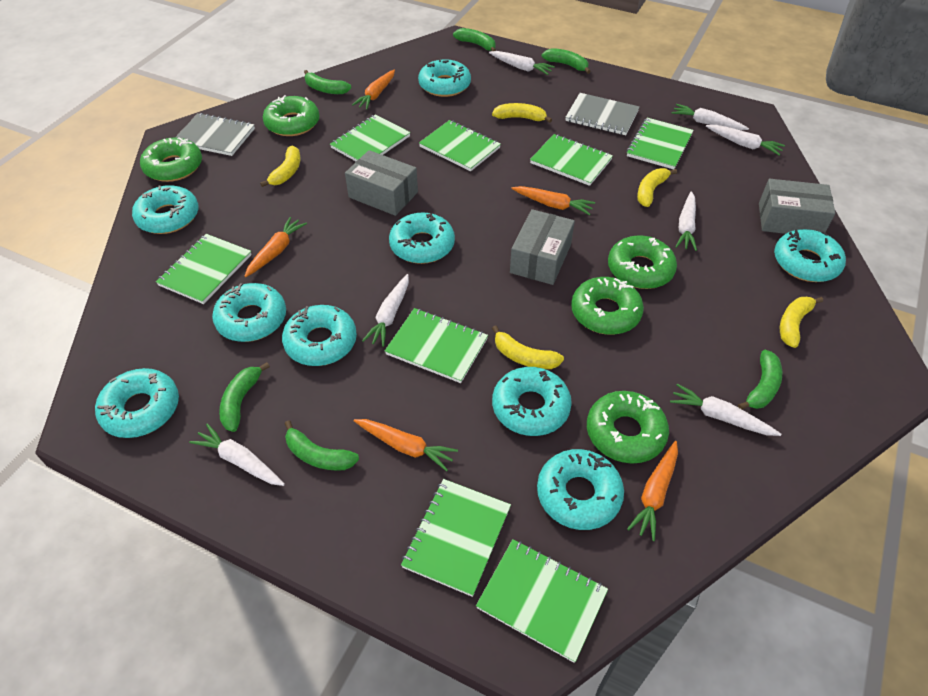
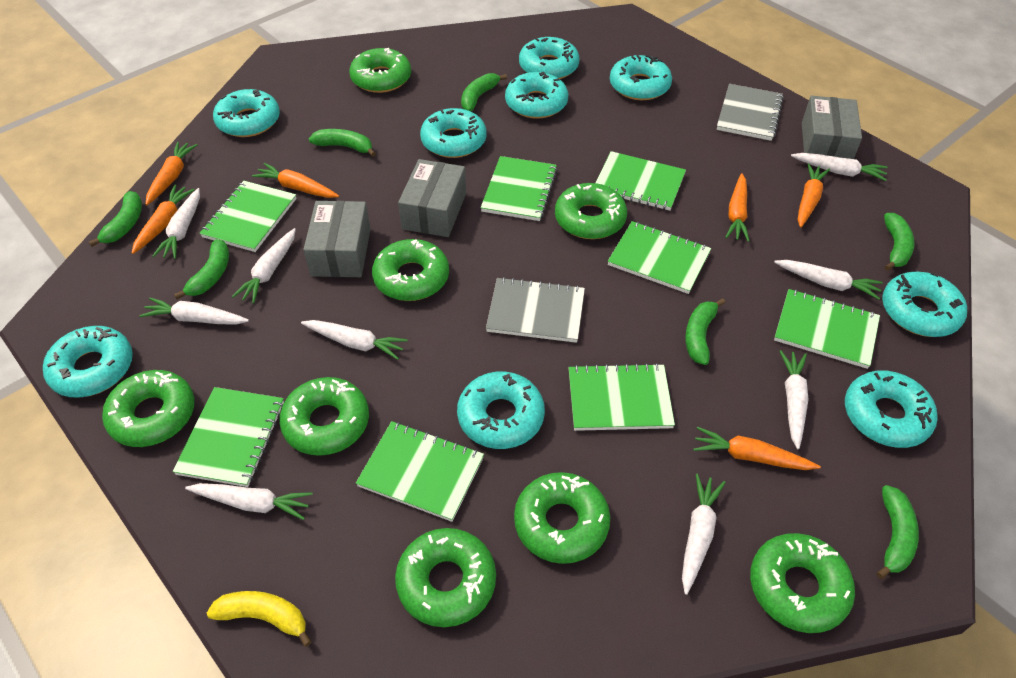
green banana: 6 -> 7
green donut: 5 -> 8
orange carrot: 5 -> 6
white carrot: 7 -> 9
yellow banana: 5 -> 1

